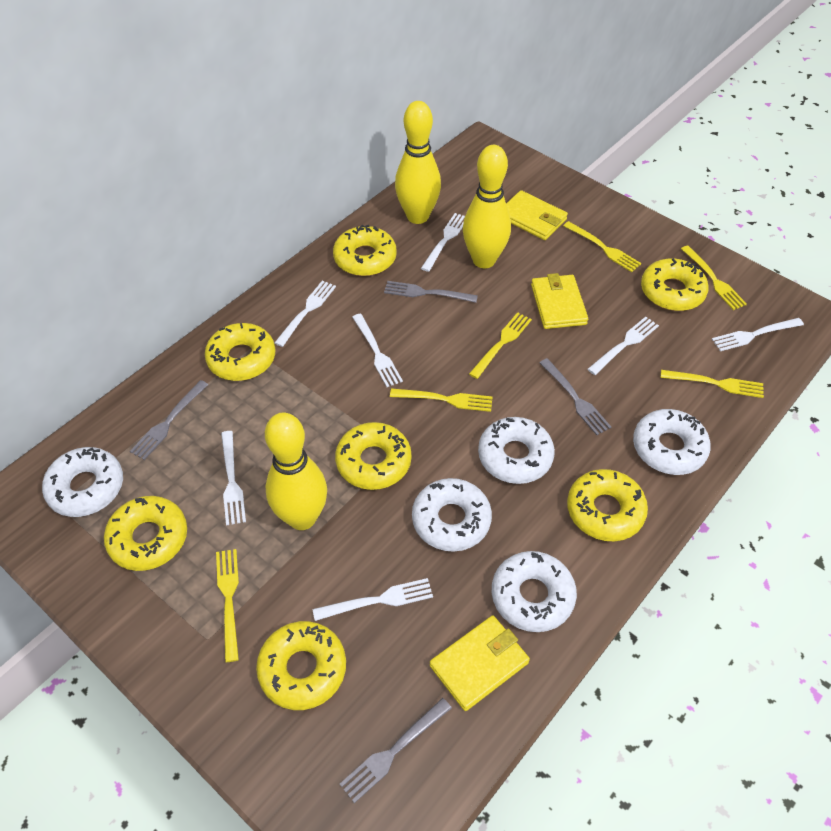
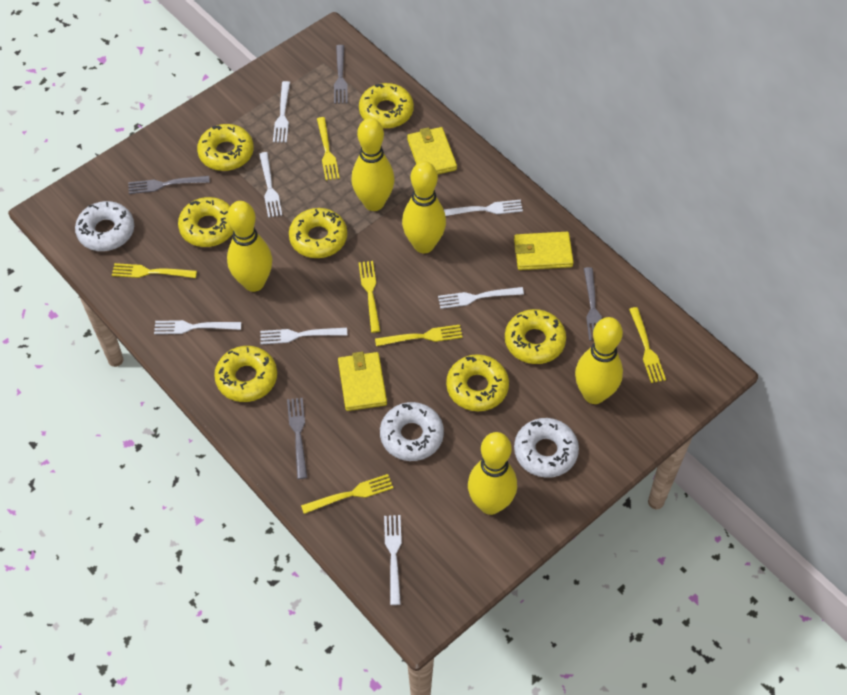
white donut: 5 -> 3
yellow bowling pin: 3 -> 5

